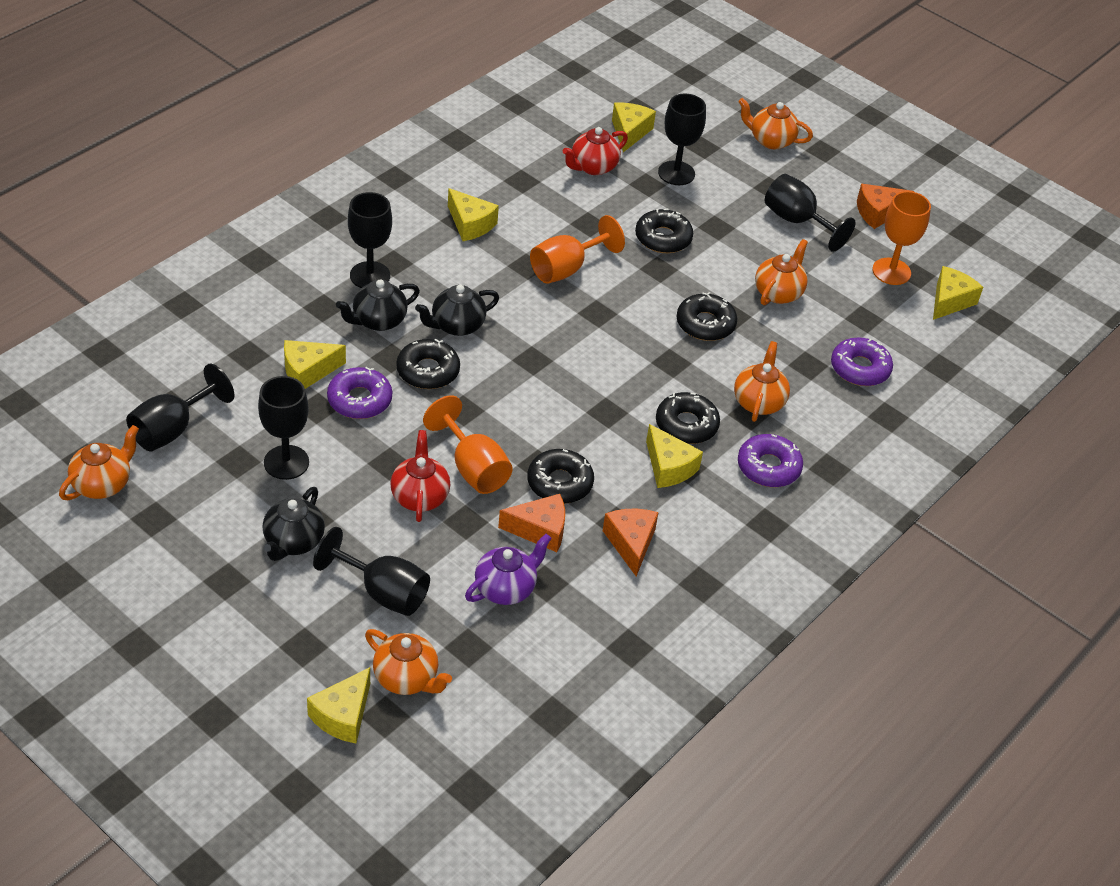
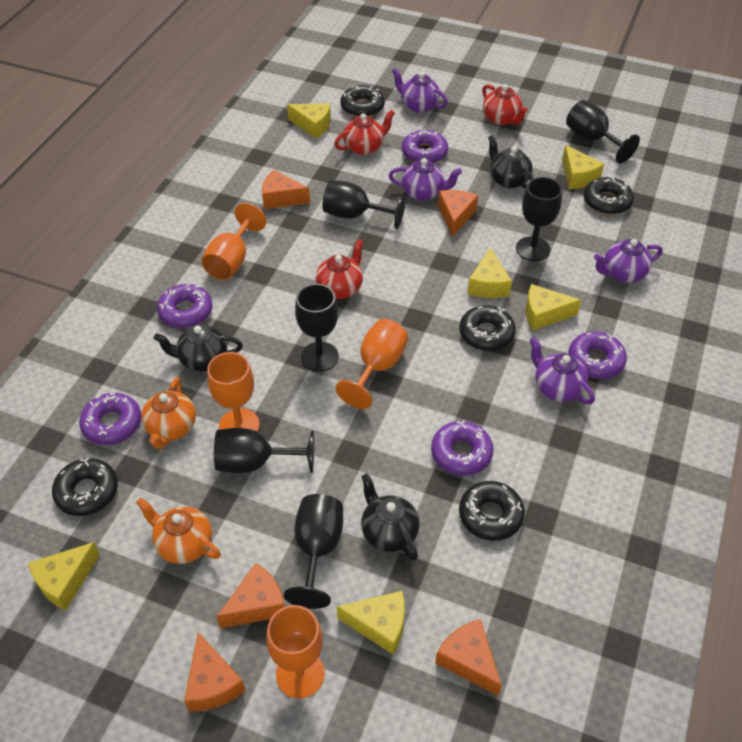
orange cheese: 3 -> 5
orange goblet: 3 -> 4
orange teapot: 5 -> 2
purple donut: 3 -> 5
purple teapot: 1 -> 4
red teapot: 2 -> 3

